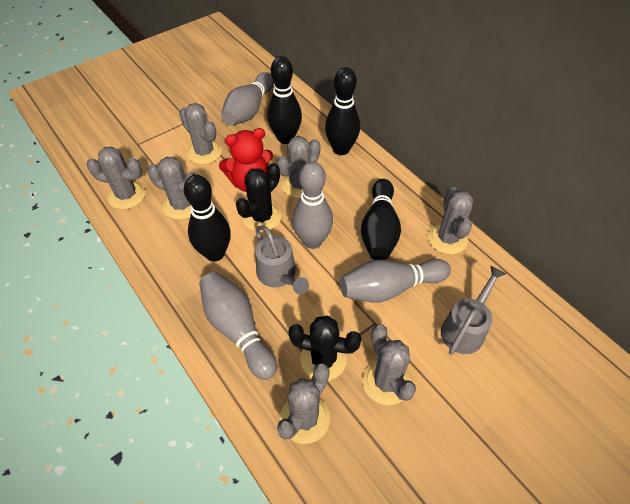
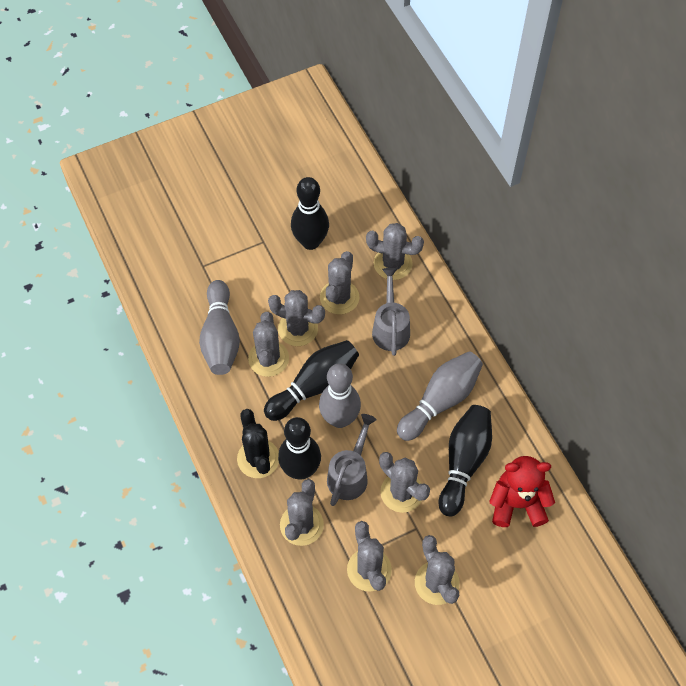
black cactus: 2 -> 1
grey bowling pin: 4 -> 3
grey cactus: 7 -> 8

